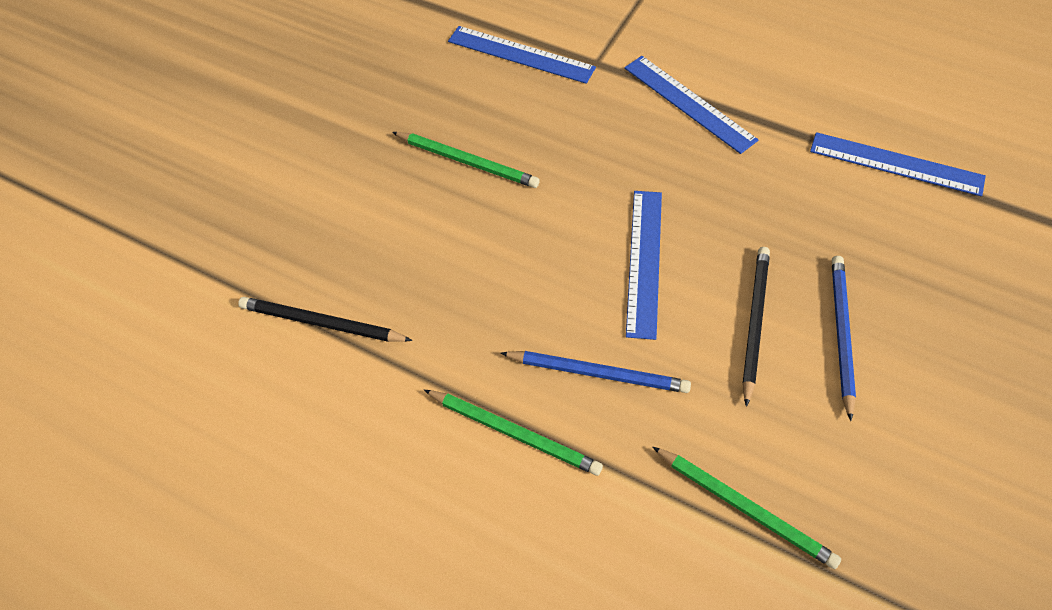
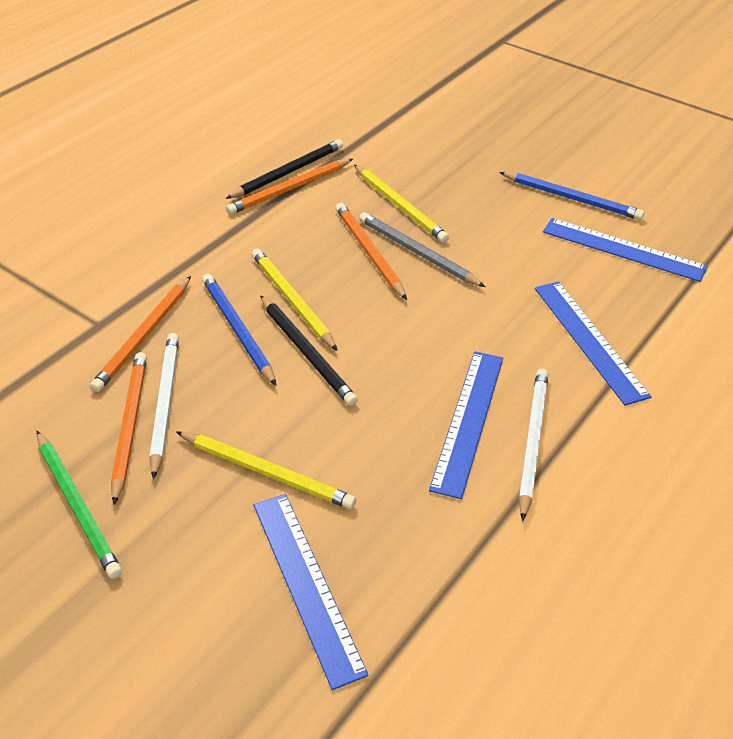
green pencil: 3 -> 1
grey pencil: 0 -> 1
orange pencil: 0 -> 4
white pencil: 0 -> 2
yellow pencil: 0 -> 3

